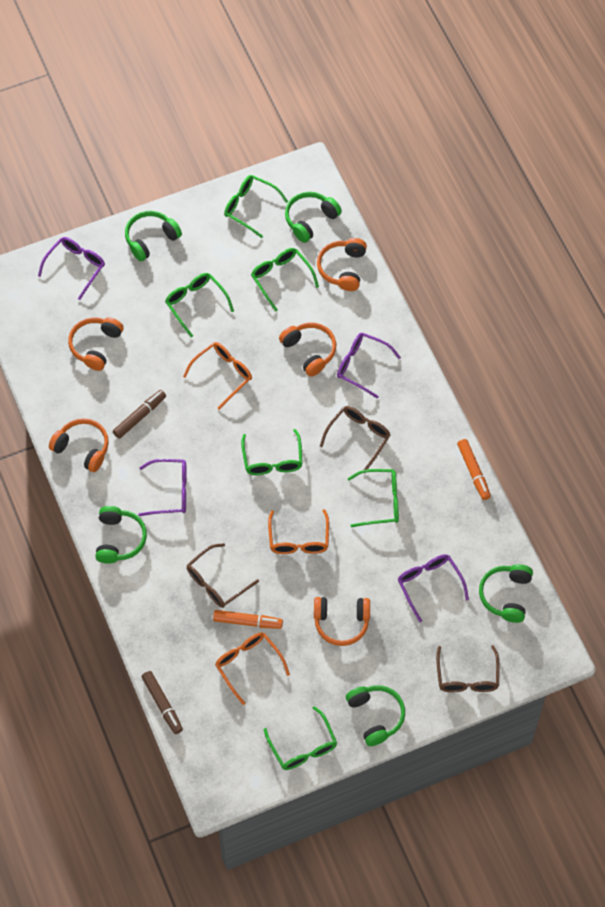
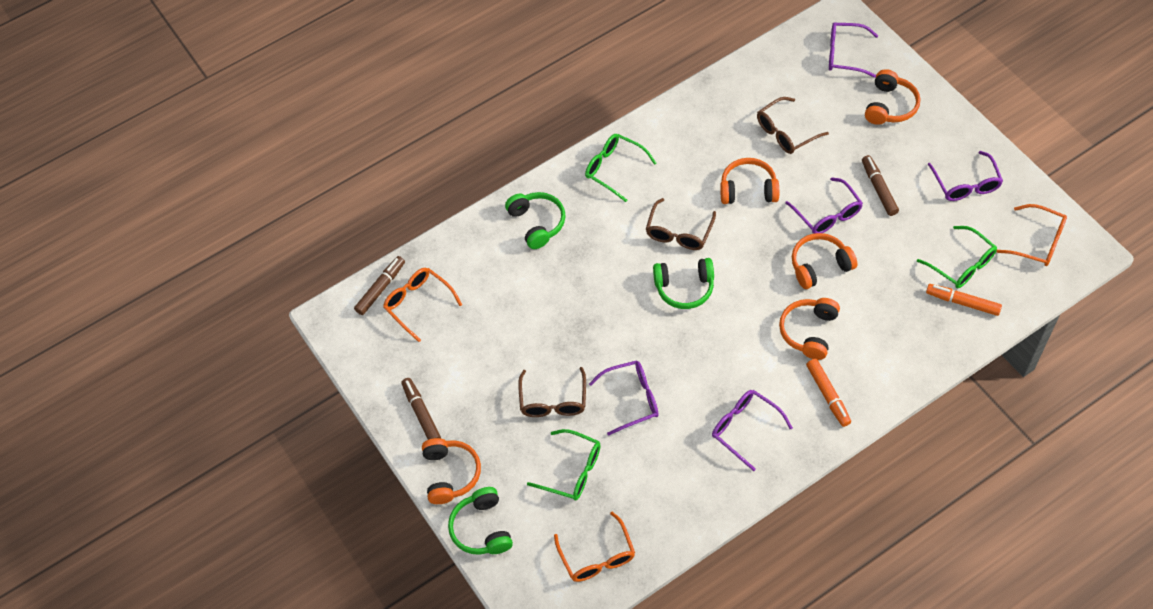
brown marker: 2 -> 3
green glasses: 6 -> 3
green headphones: 5 -> 3
purple glasses: 4 -> 5

